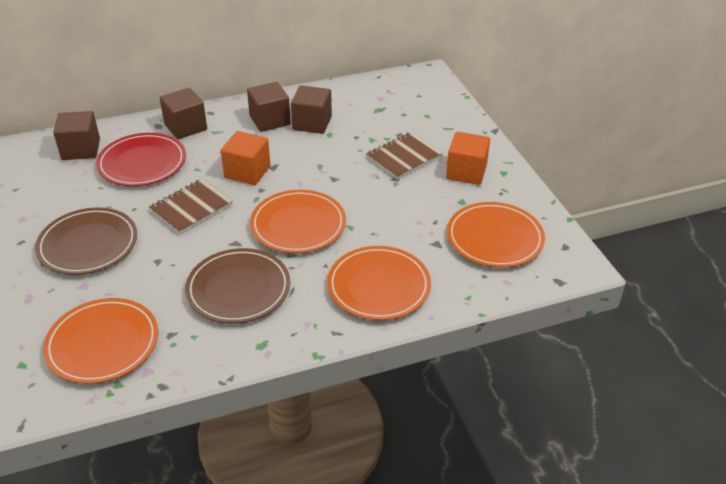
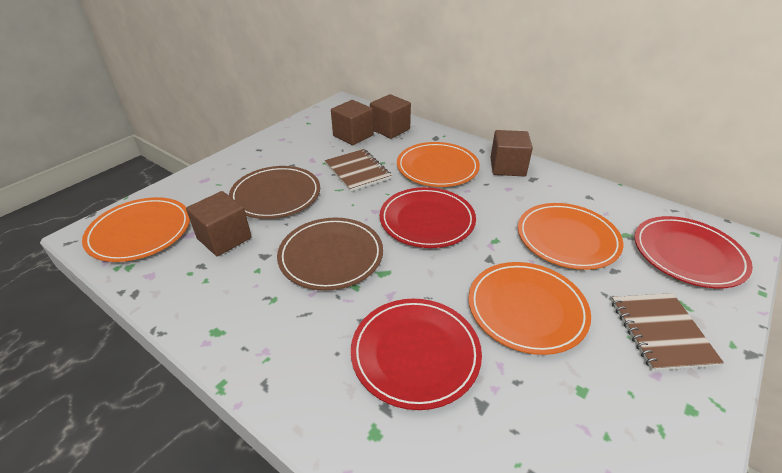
orange cube: 2 -> 0
red plate: 1 -> 3

